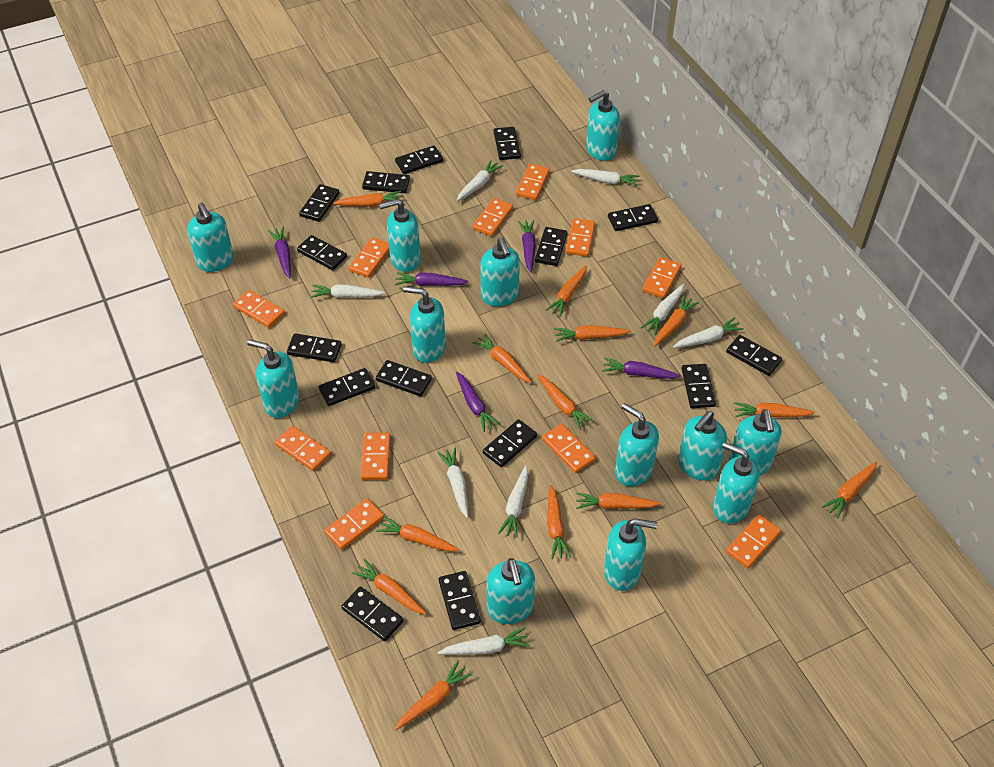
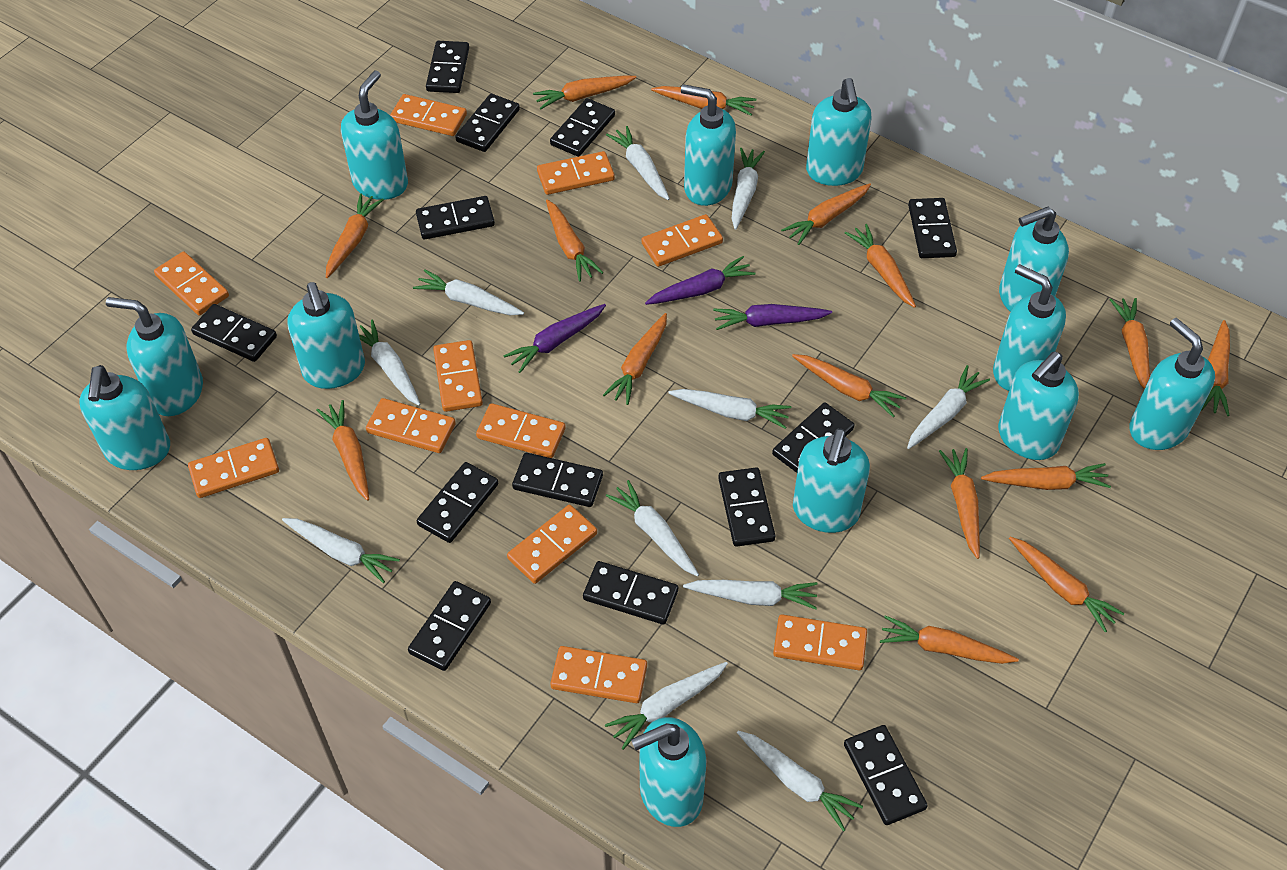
black domino: 15 -> 13
orange carrot: 13 -> 15
purple carrot: 5 -> 3
white carrot: 8 -> 11

